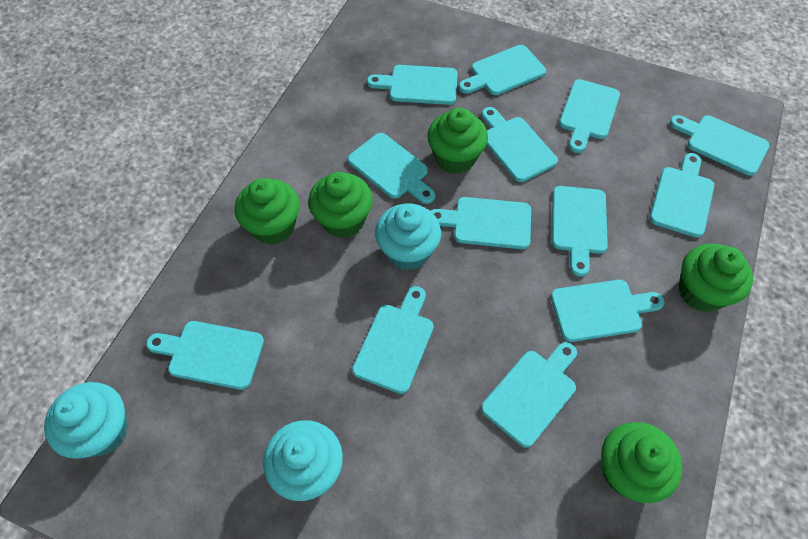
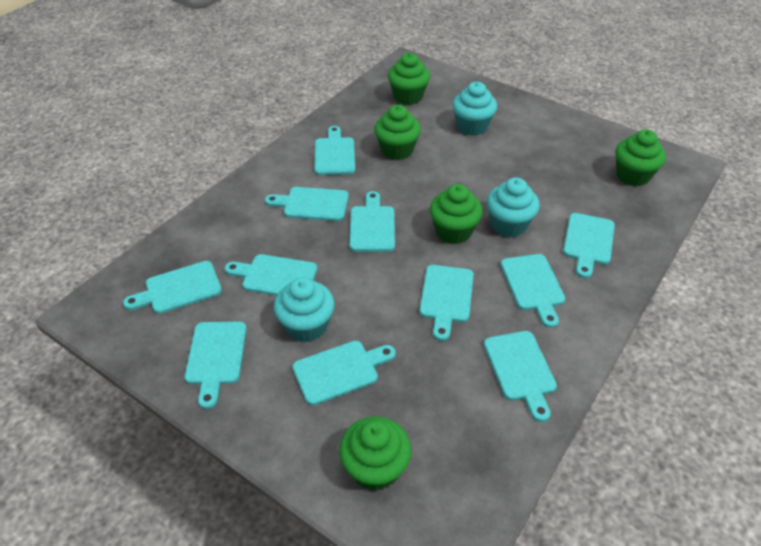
turquoise cutting board: 13 -> 11

